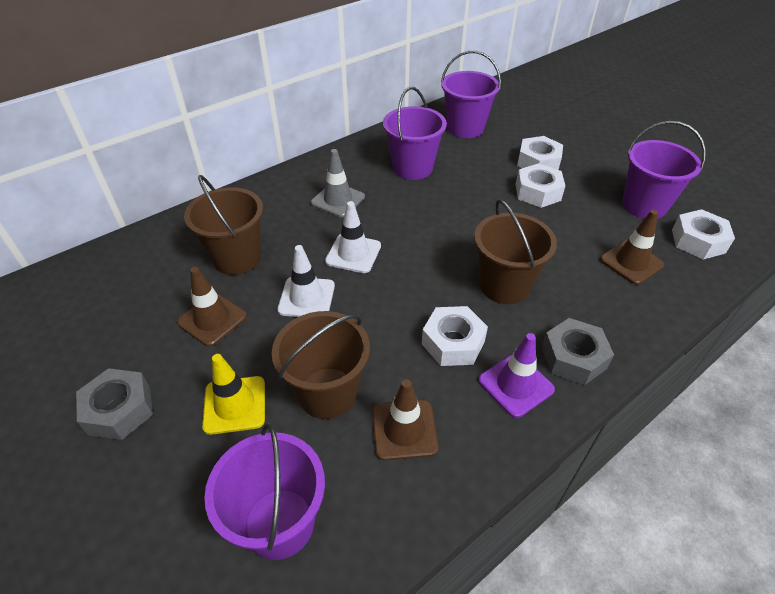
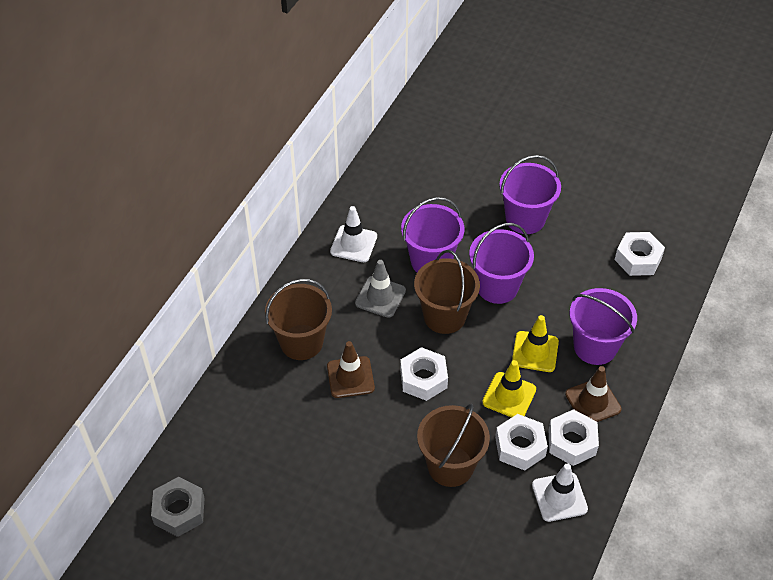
brown traffic cone: 3 -> 2
grey nut: 2 -> 1
purple traffic cone: 1 -> 0
yellow traffic cone: 1 -> 2

